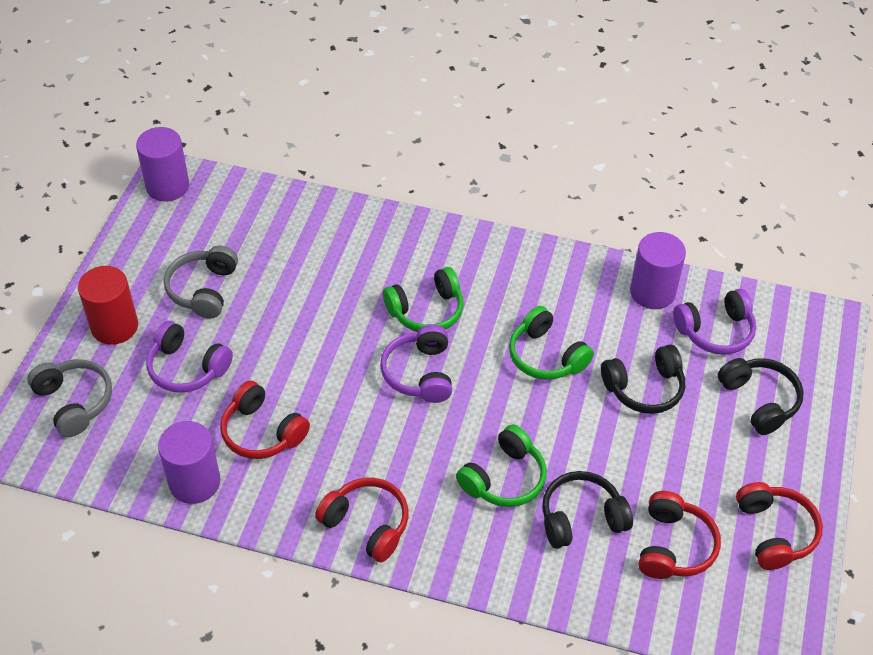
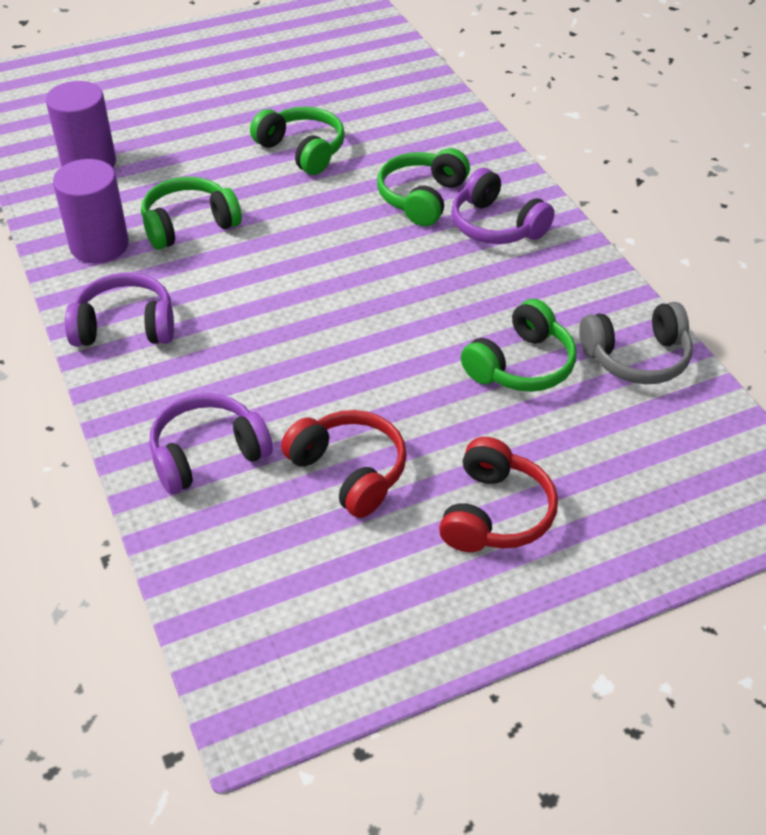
black headphones: 3 -> 0
green headphones: 3 -> 4
grey headphones: 2 -> 1
purple cylinder: 3 -> 2
red cylinder: 1 -> 0
red headphones: 4 -> 2

